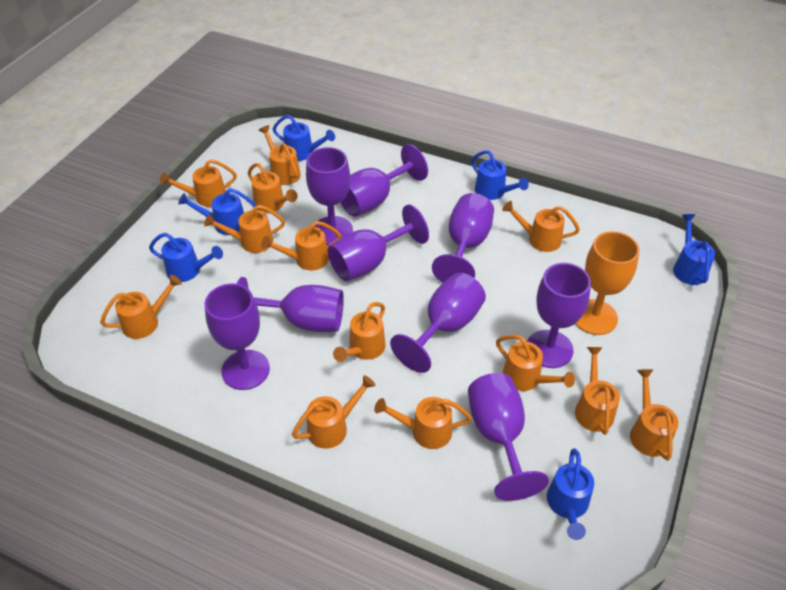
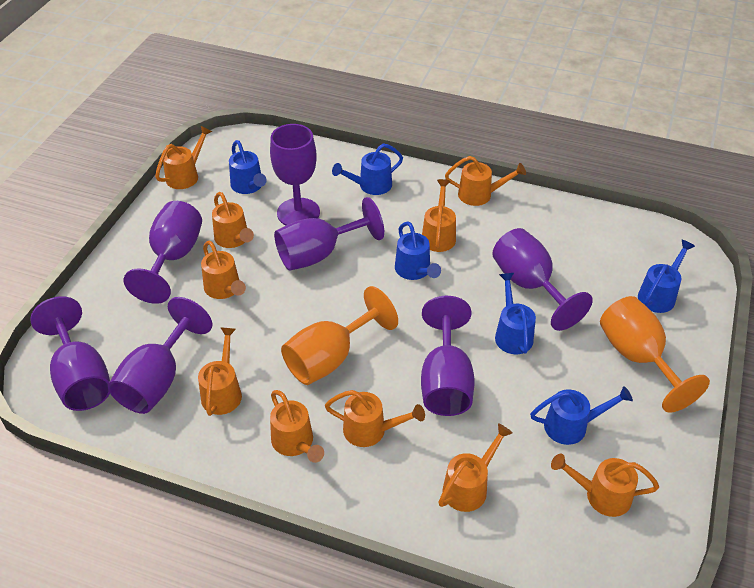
orange goblet: 1 -> 2
orange watering can: 13 -> 10
purple goblet: 9 -> 7

